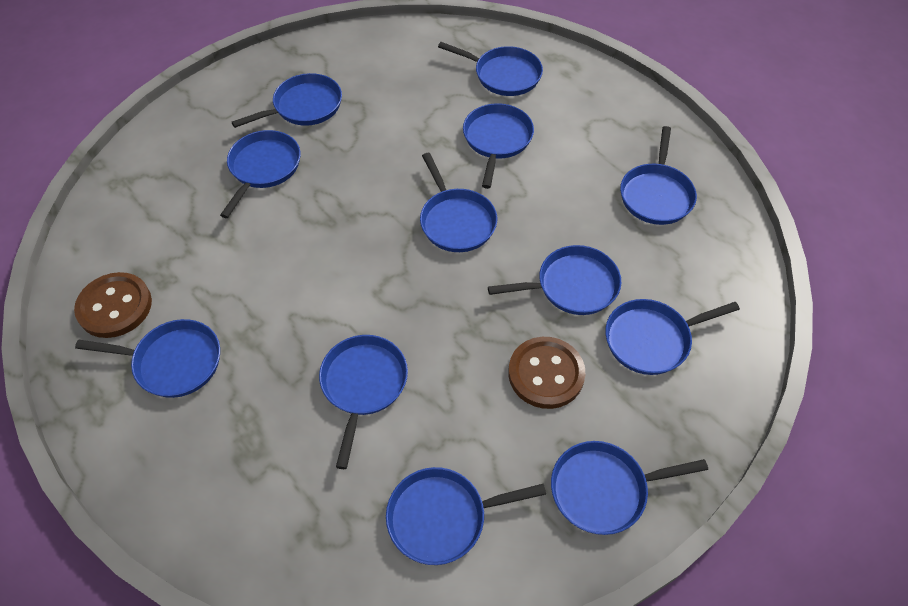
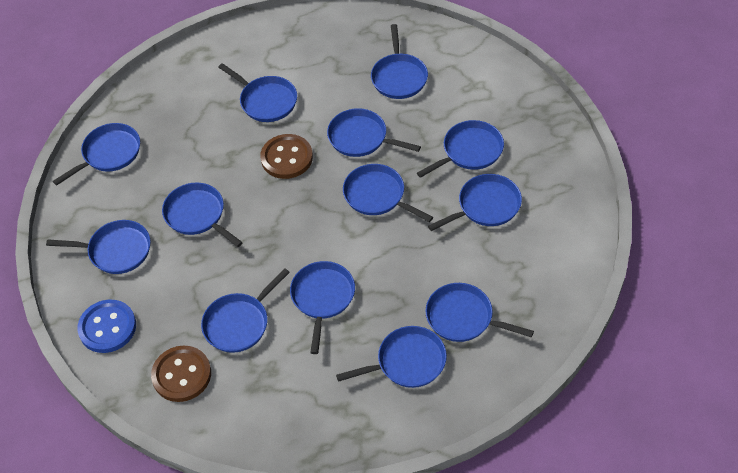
blue button: 0 -> 1
blue pan: 12 -> 13

